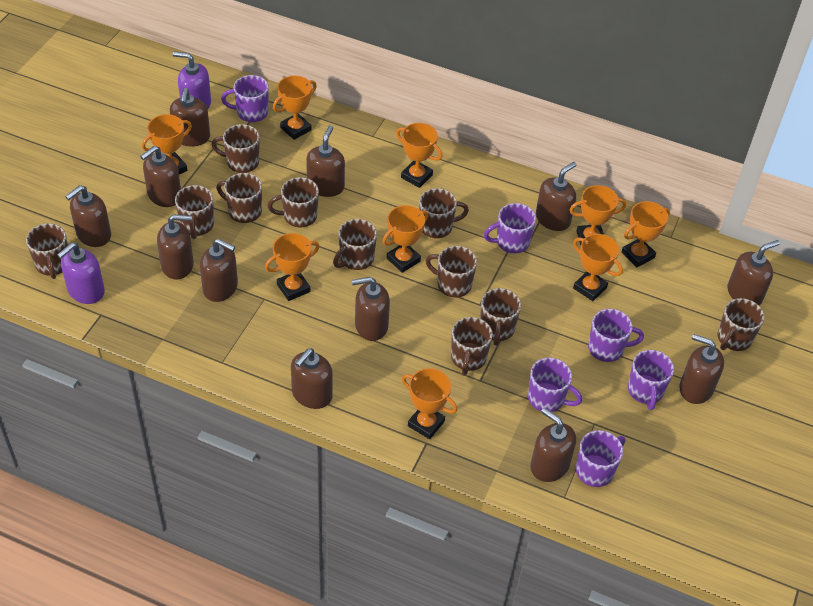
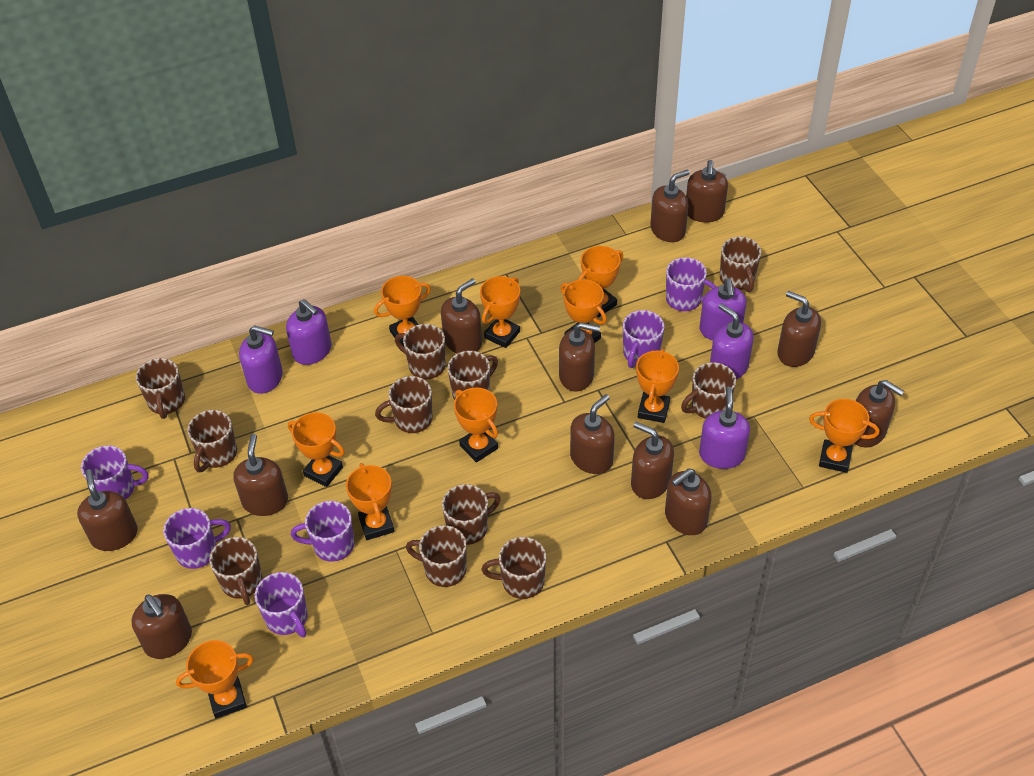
orange trophy: 9 -> 10
purple soap dispenser: 2 -> 5

